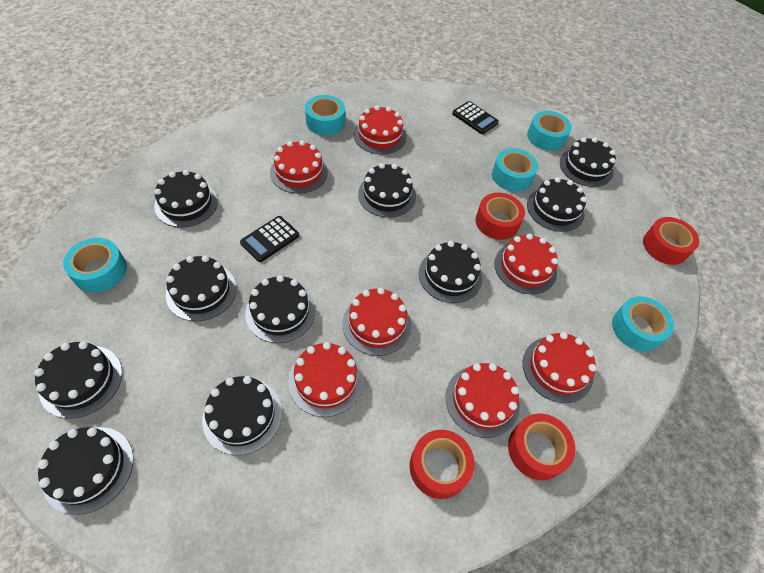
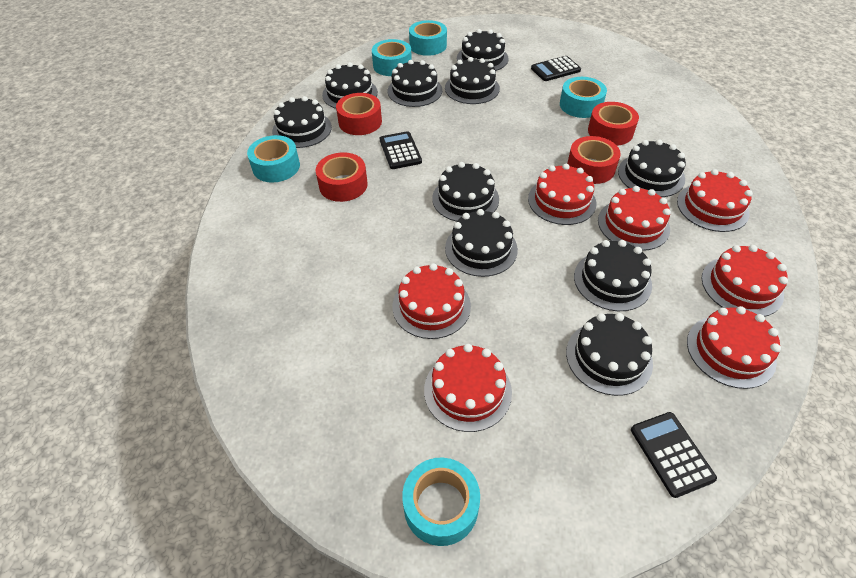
black calculator: 2 -> 3

